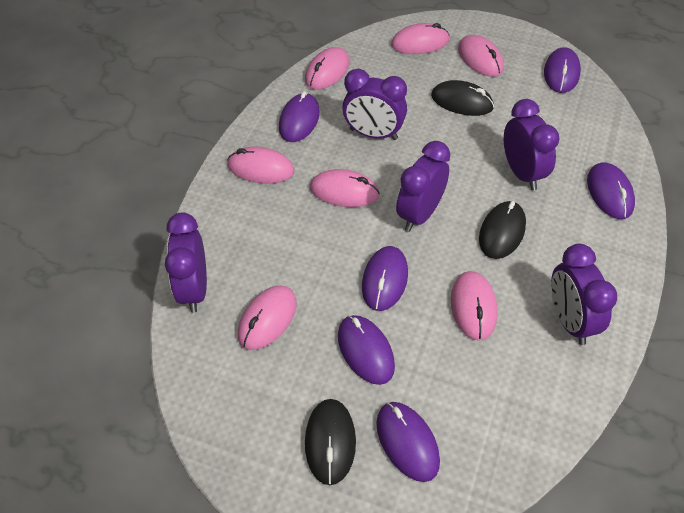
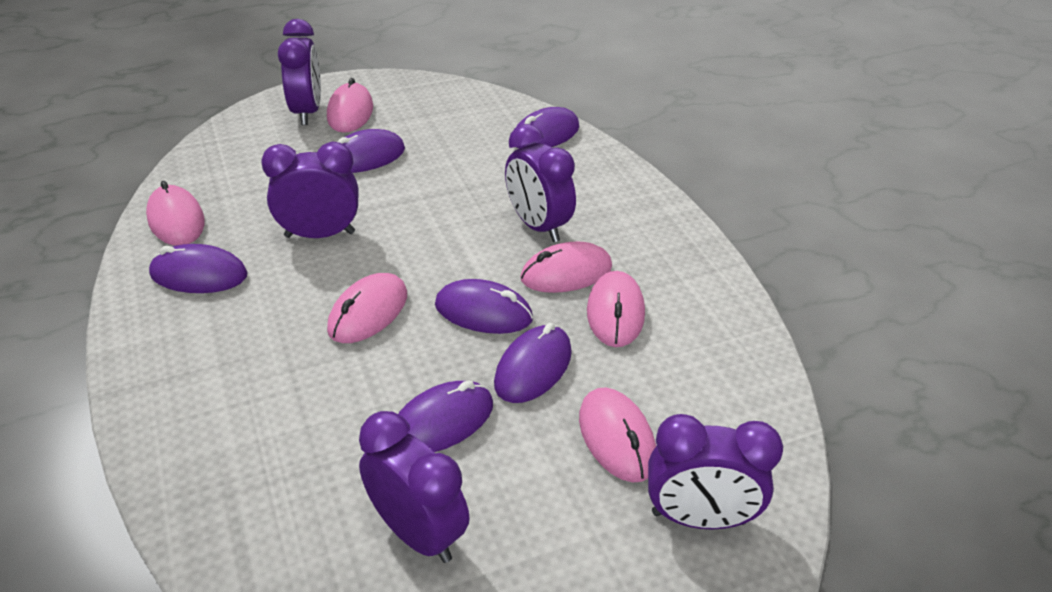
black mouse: 3 -> 0
pink mouse: 7 -> 6

